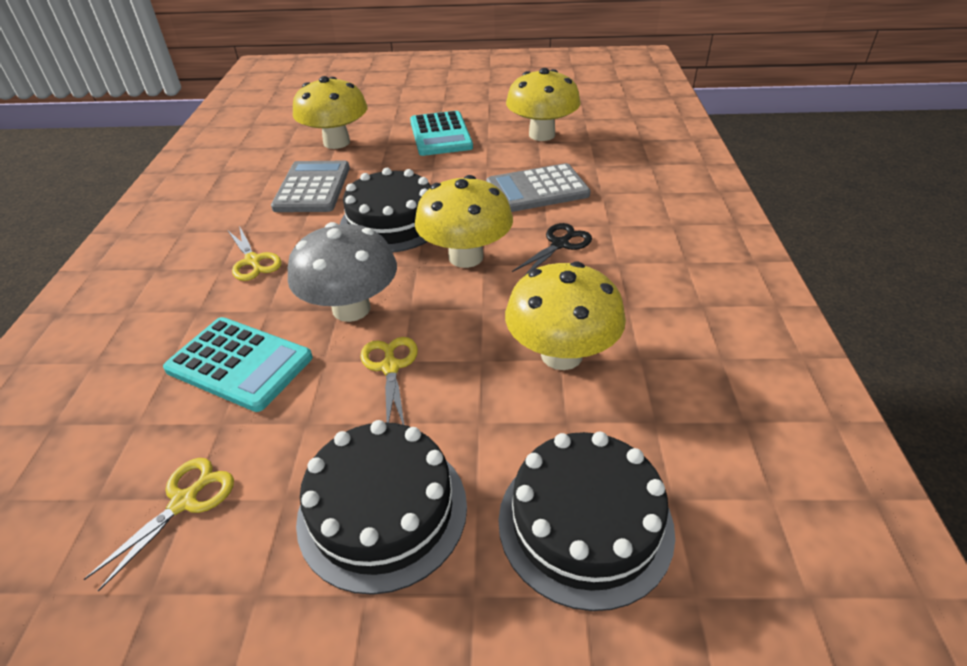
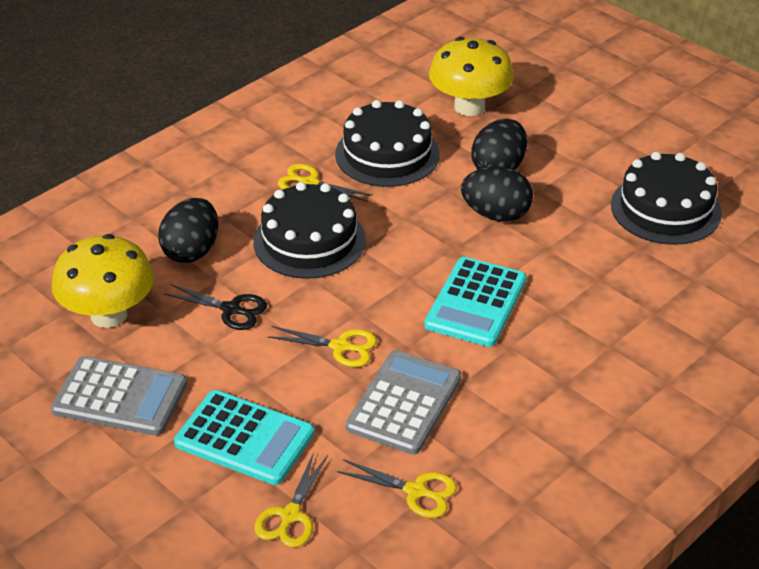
black egg: 0 -> 3
grey mushroom: 1 -> 0
yellow mushroom: 4 -> 2
yellow scissors: 3 -> 4

